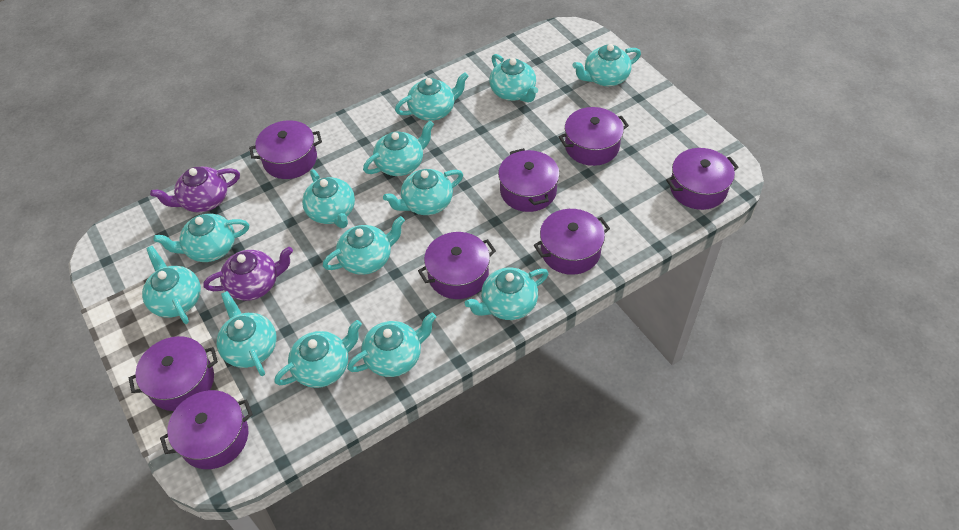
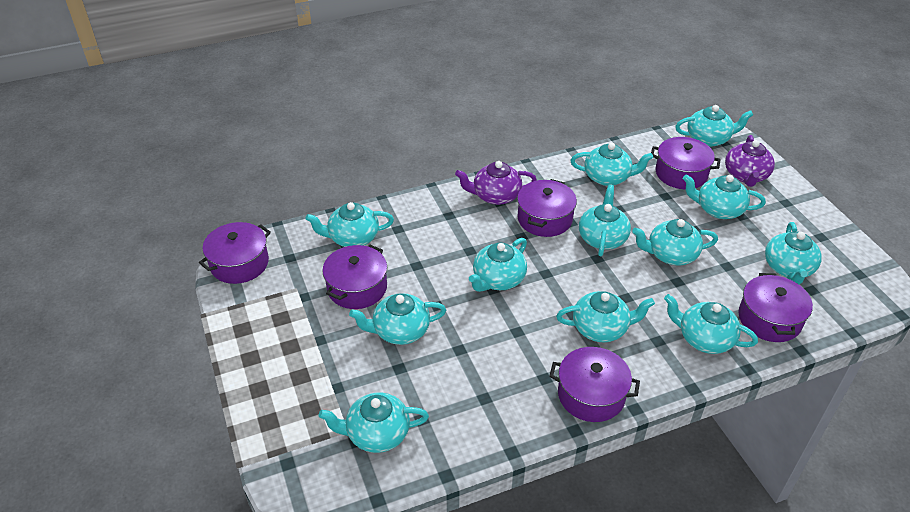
purple pot: 8 -> 6
turquoise teapot: 13 -> 12

